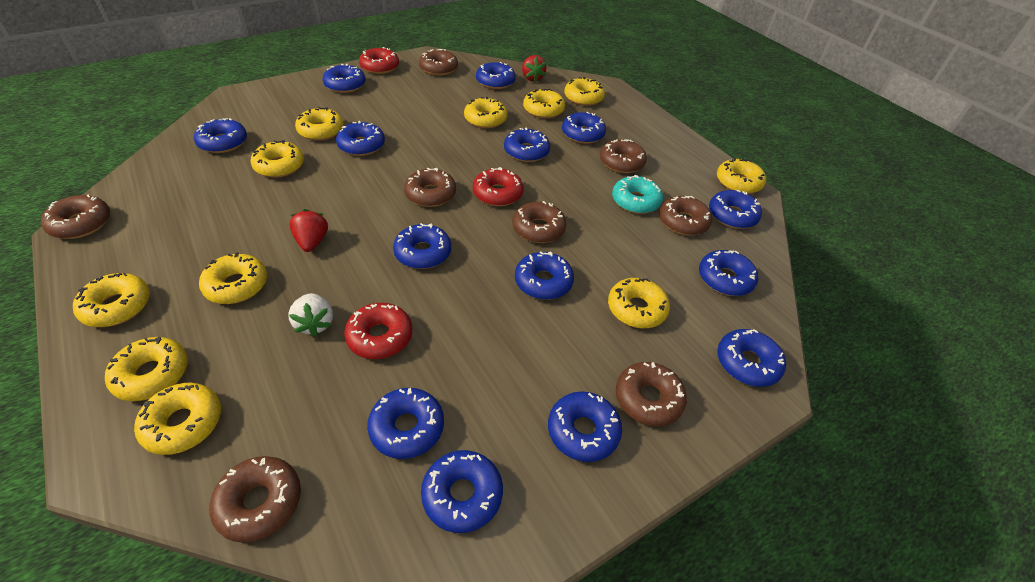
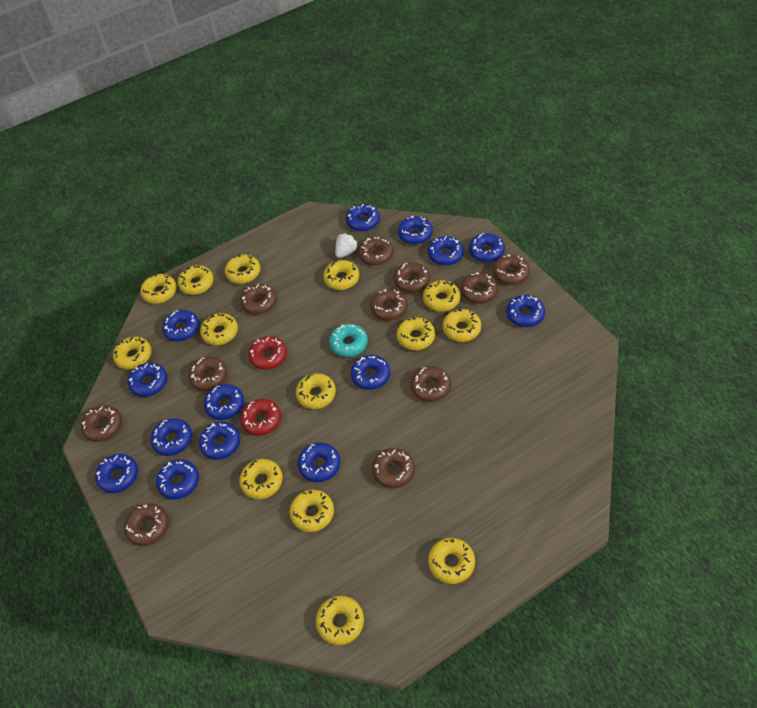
brown donut: 8 -> 11
red donut: 3 -> 2
red strawberry: 2 -> 0
yellow donut: 11 -> 14

